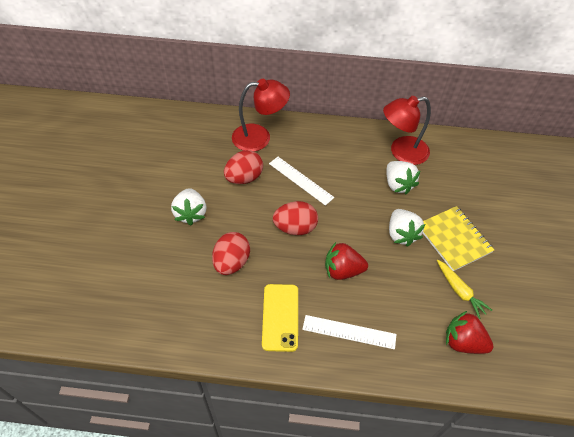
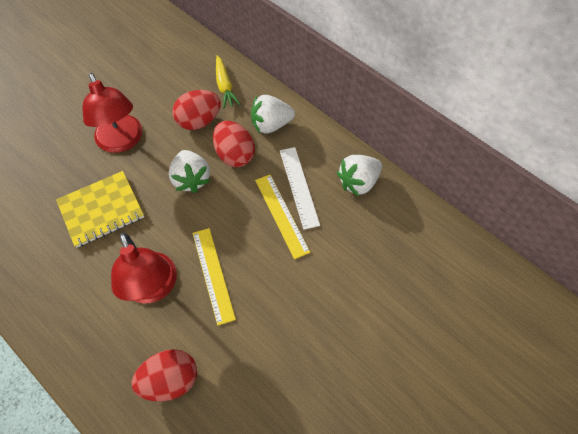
red strawberry: 2 -> 0
white ruler: 2 -> 1
yellow phone: 1 -> 0
yellow ruler: 0 -> 2

